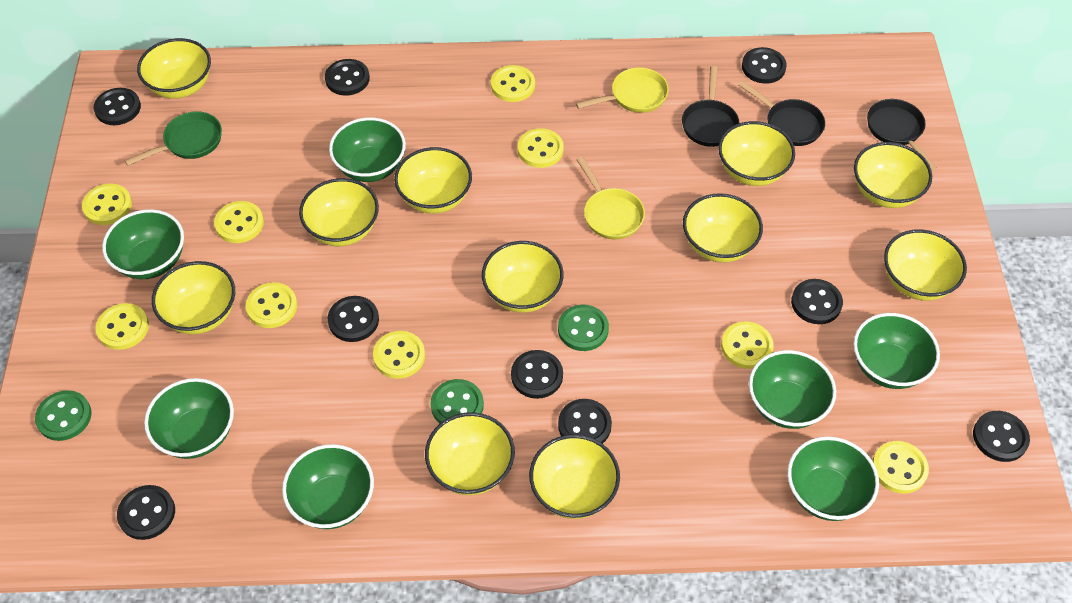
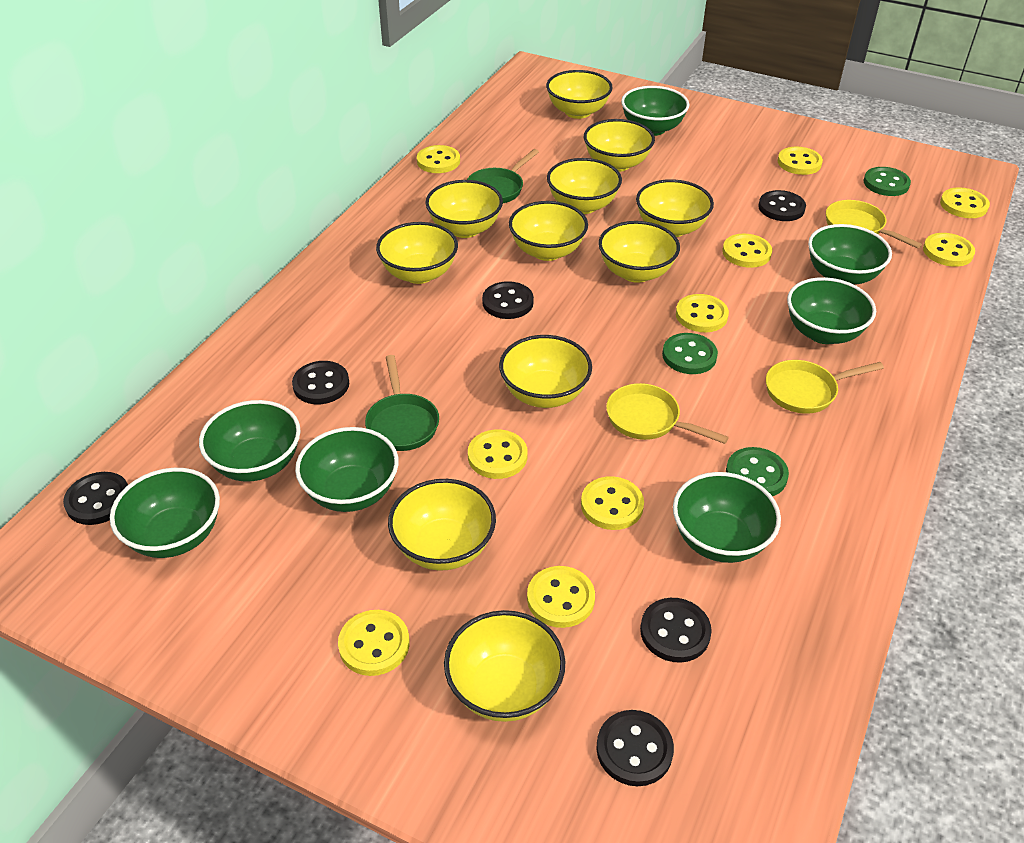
black button: 9 -> 6
black pan: 3 -> 0
green pan: 1 -> 2
yellow button: 9 -> 10
yellow pan: 2 -> 3

